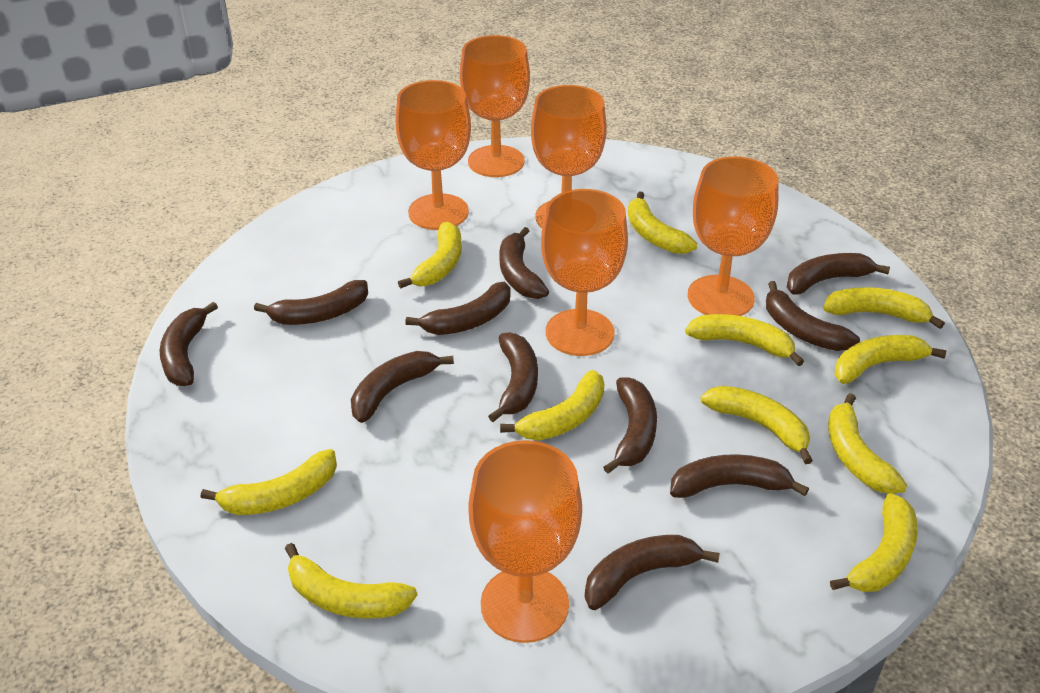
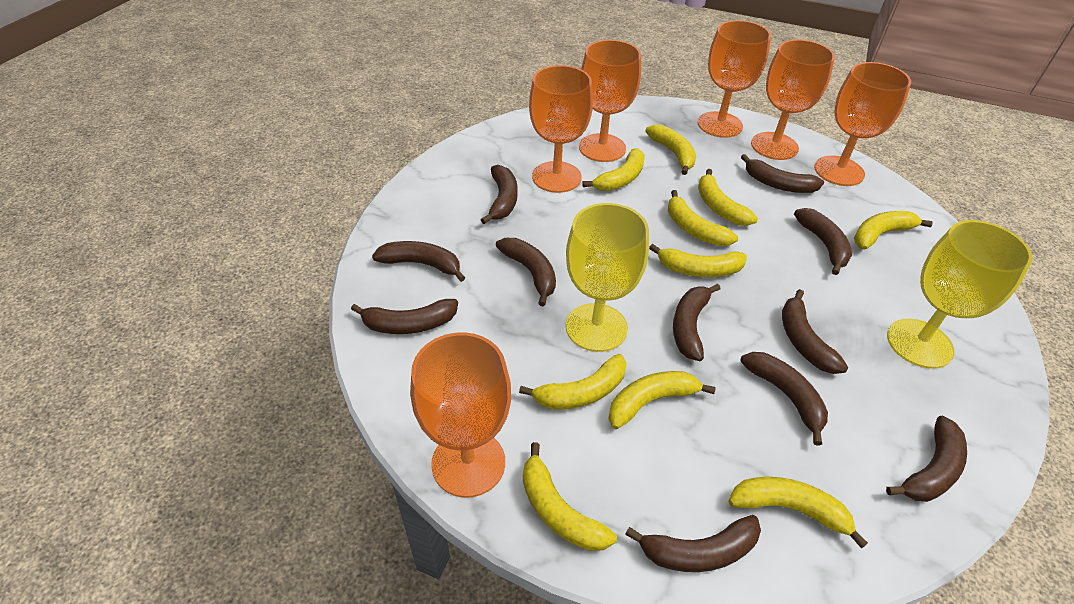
yellow banana: 11 -> 10
yellow goblet: 0 -> 2

